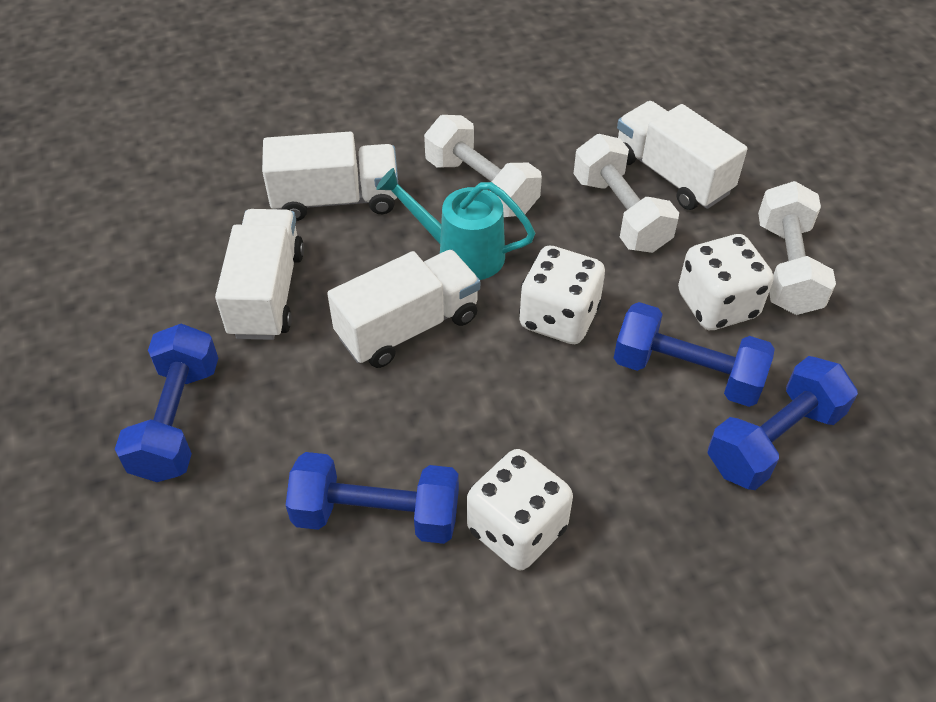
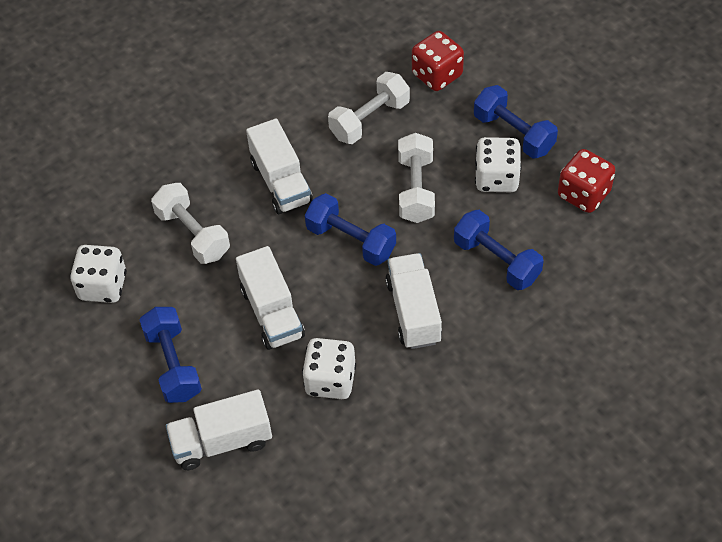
red dice: 0 -> 2
turquoise watering can: 1 -> 0

